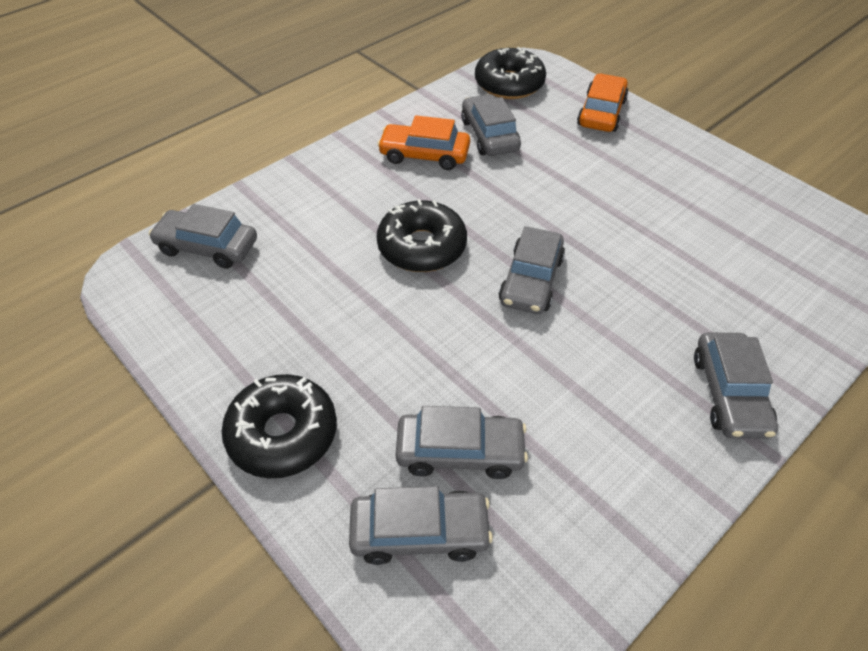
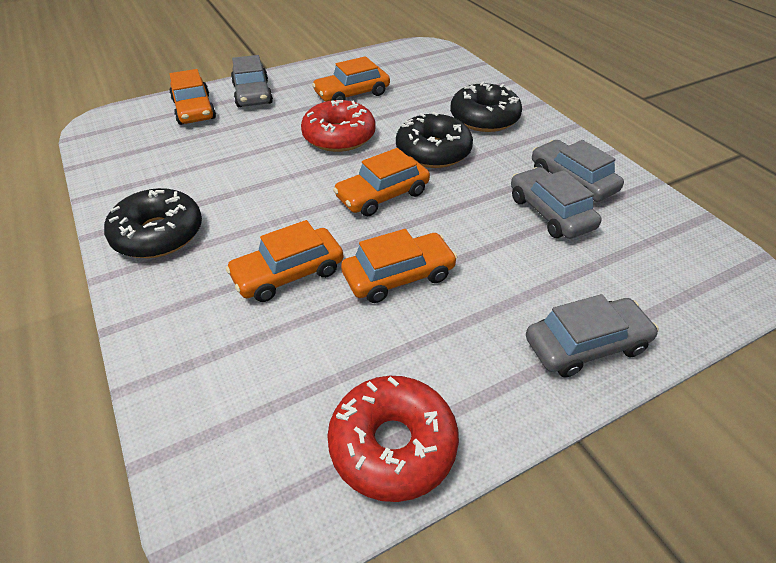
grey car: 6 -> 4
orange car: 2 -> 5
red donut: 0 -> 2

